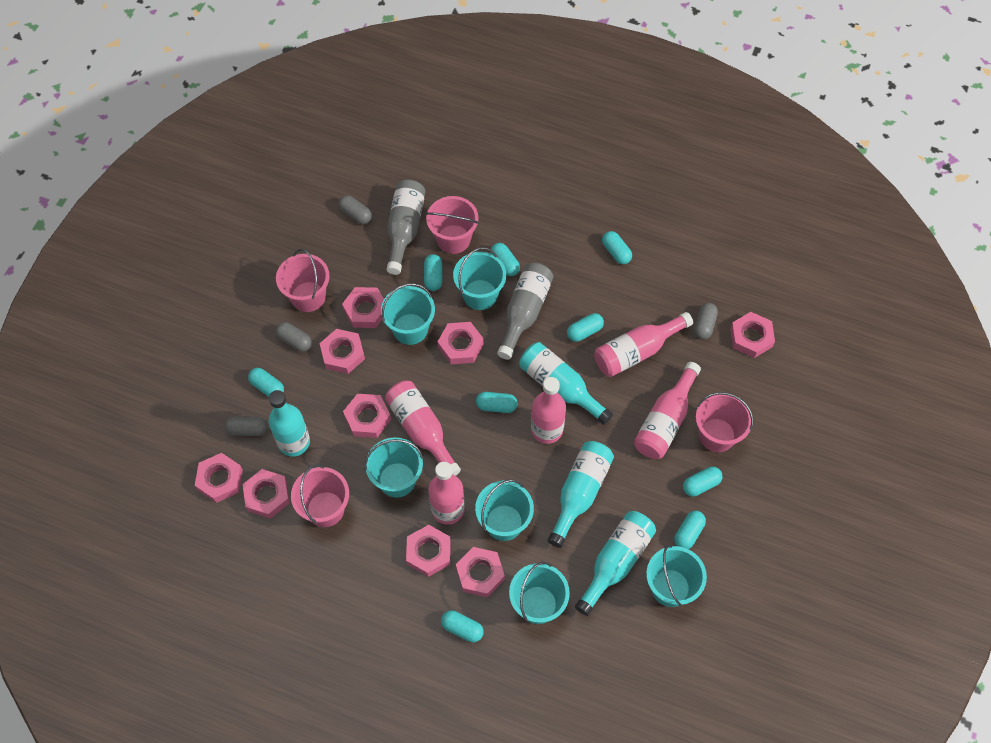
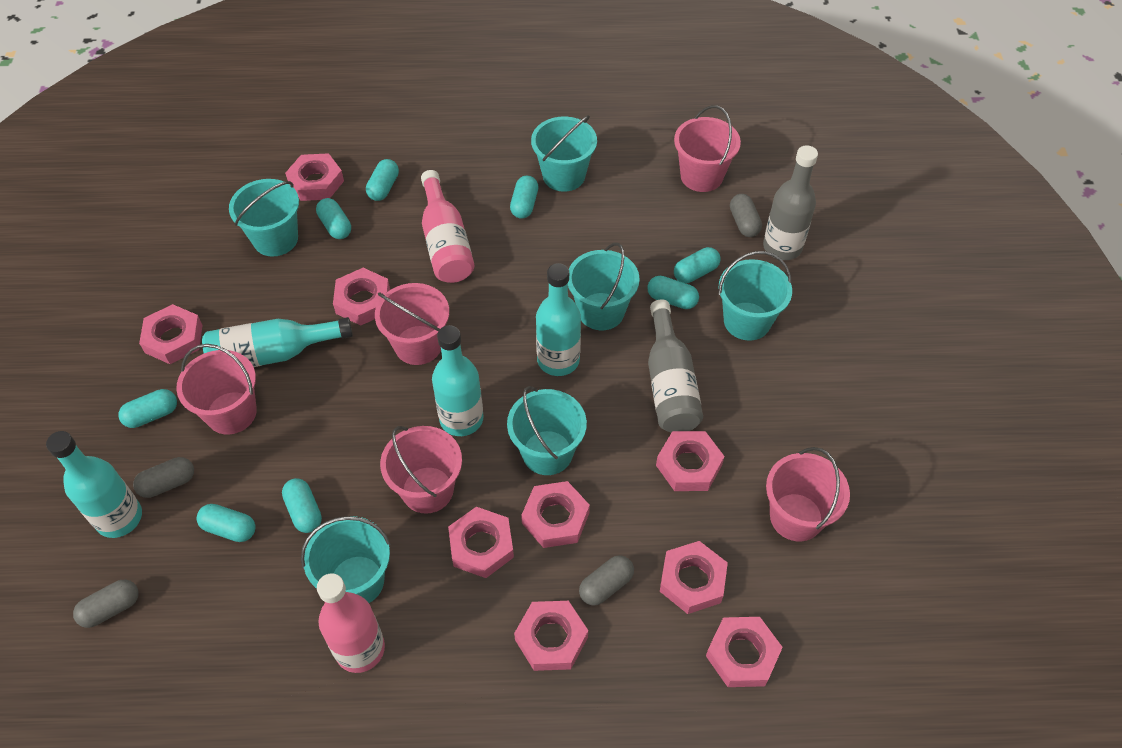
pink bottle: 5 -> 2
pink bucket: 4 -> 5
turquoise capsule: 9 -> 8

